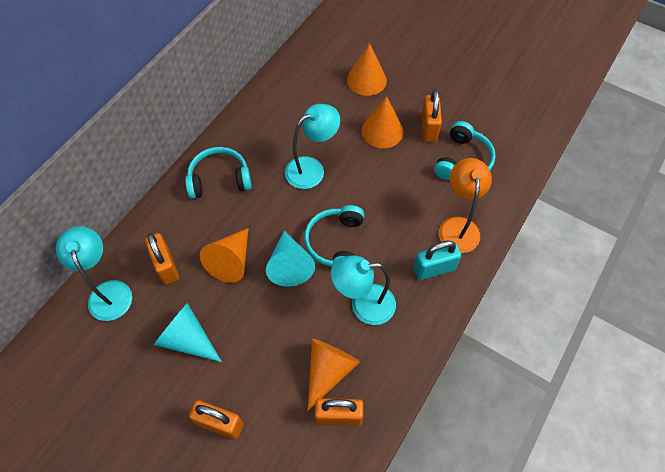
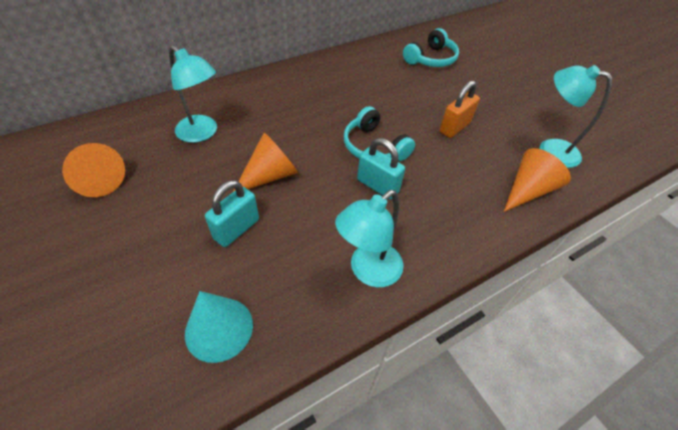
orange cone: 4 -> 3
orange lamp: 1 -> 0
orange padlock: 4 -> 1
turquoise cone: 2 -> 1
turquoise headphones: 3 -> 2
turquoise padlock: 1 -> 2

